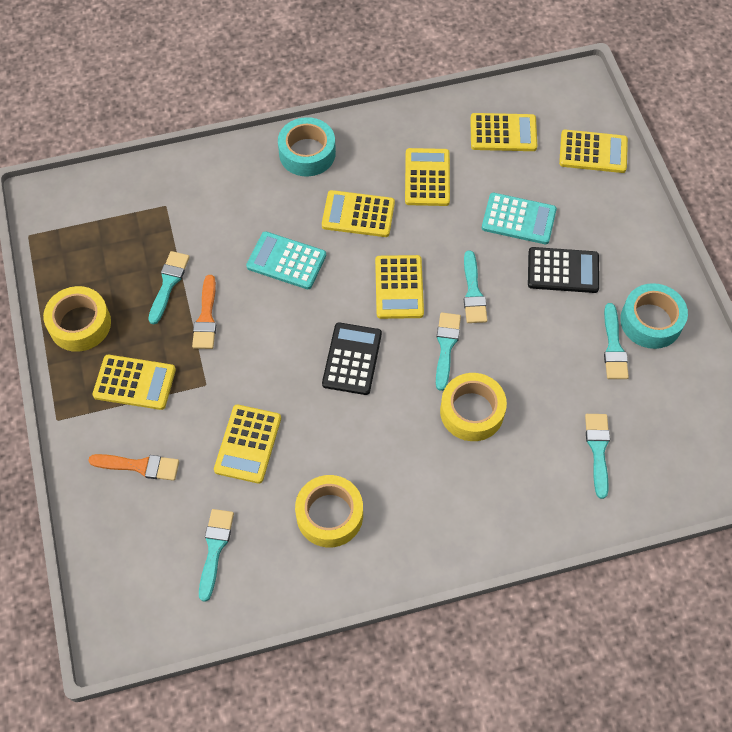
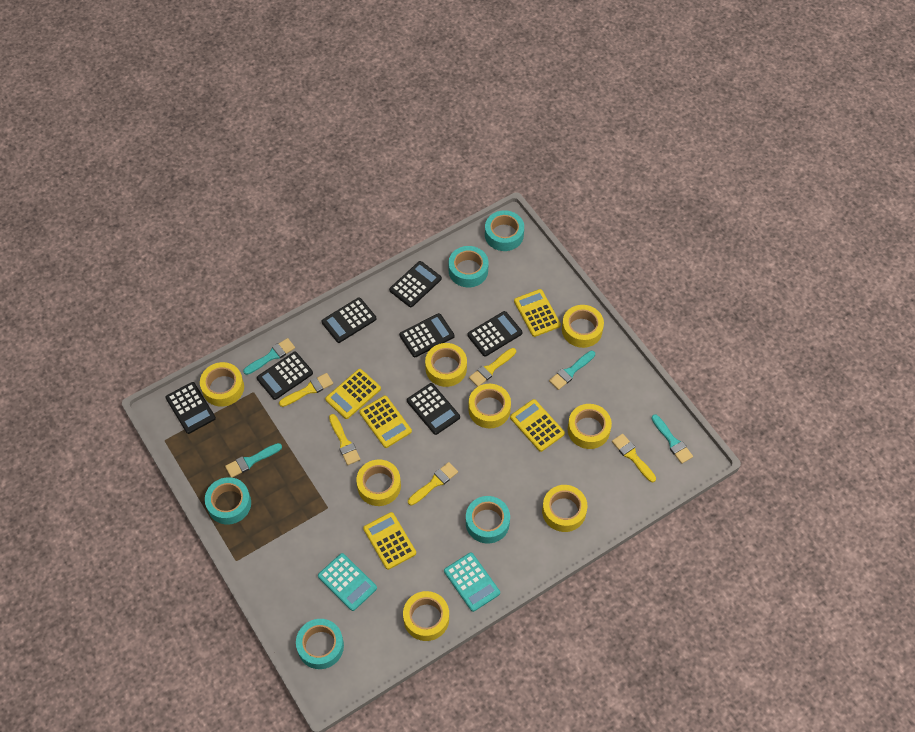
black calculator: 2 -> 7
orange brush: 2 -> 0
turquoise brush: 6 -> 4
turquoise tape: 2 -> 5
yellow brush: 0 -> 5
yellow calculator: 7 -> 5
yellow tape: 3 -> 8

